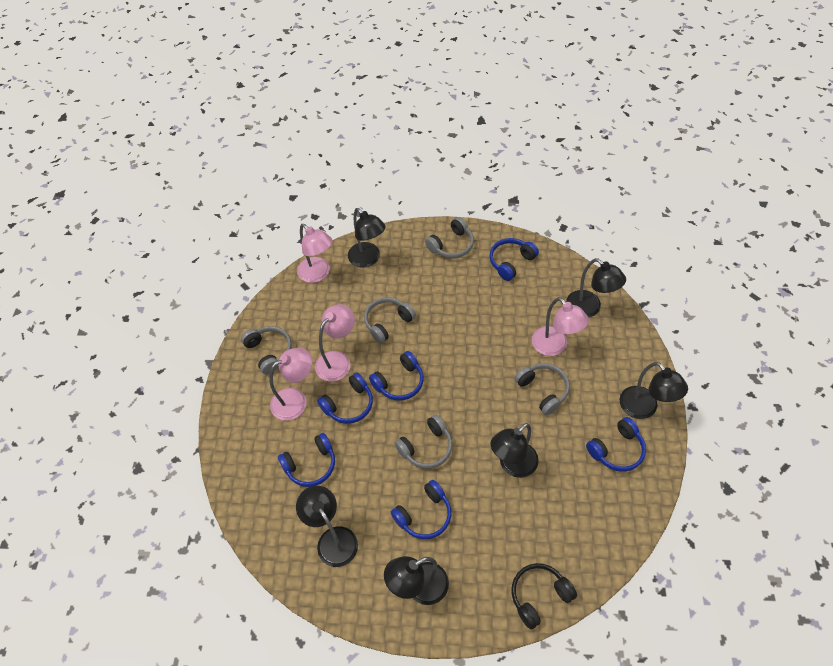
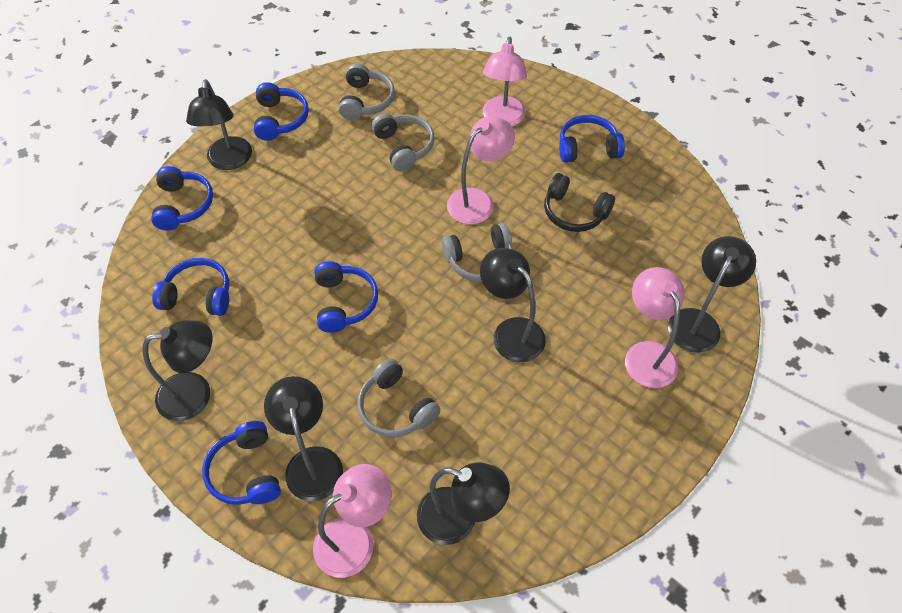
grey headphones: 5 -> 4

